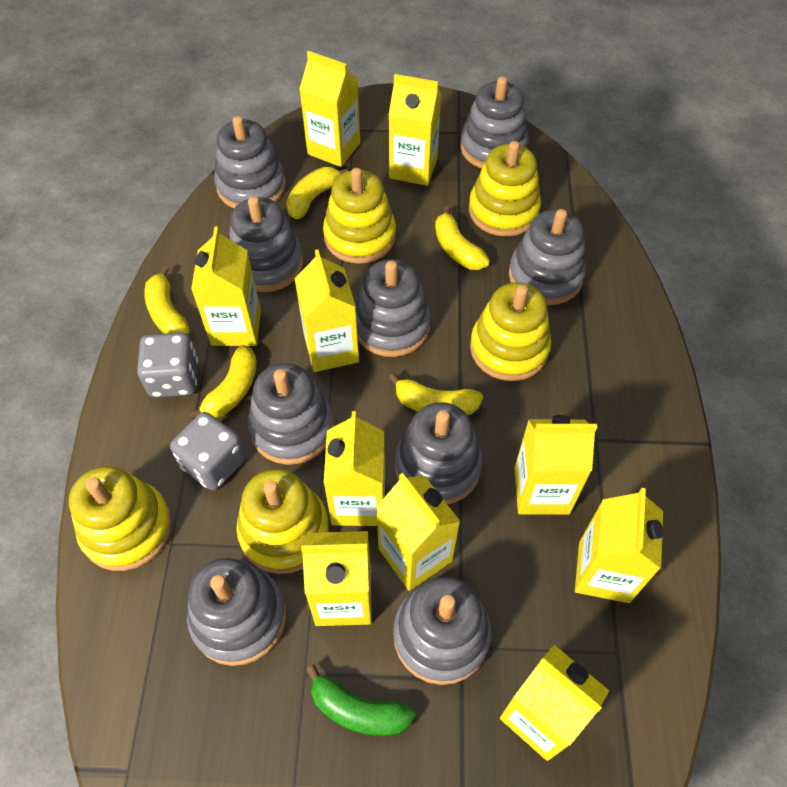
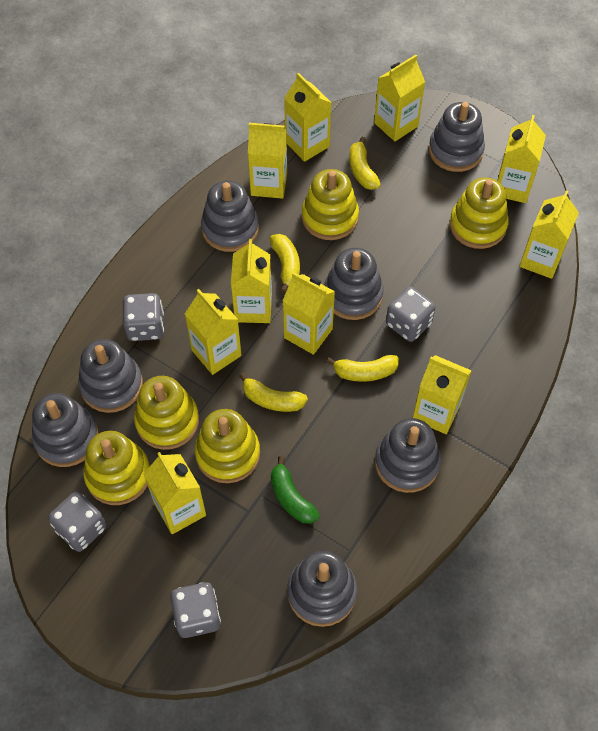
grey dice: 2 -> 4
grey stacking toy: 9 -> 7
yellow banana: 5 -> 4

